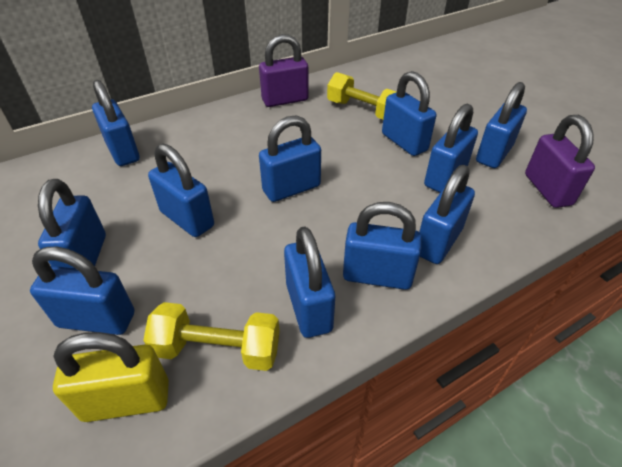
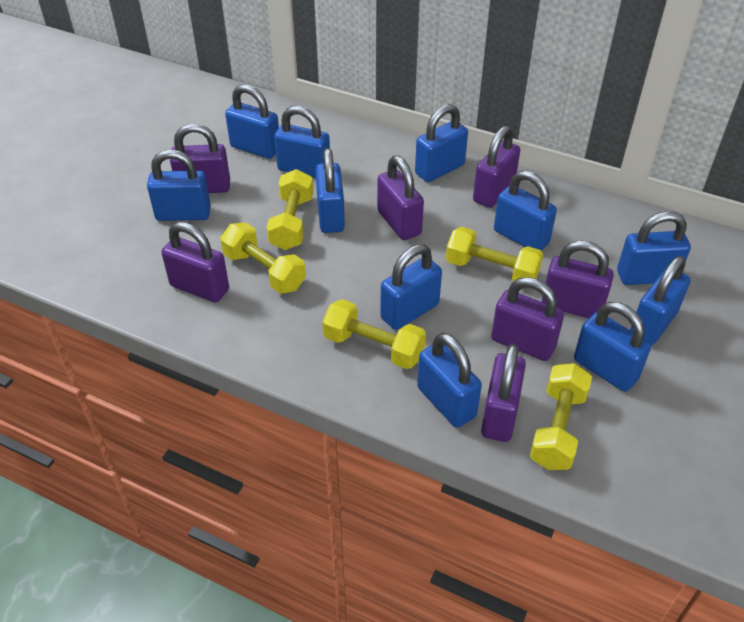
purple padlock: 2 -> 7
yellow dumbbell: 2 -> 5
yellow padlock: 1 -> 0

